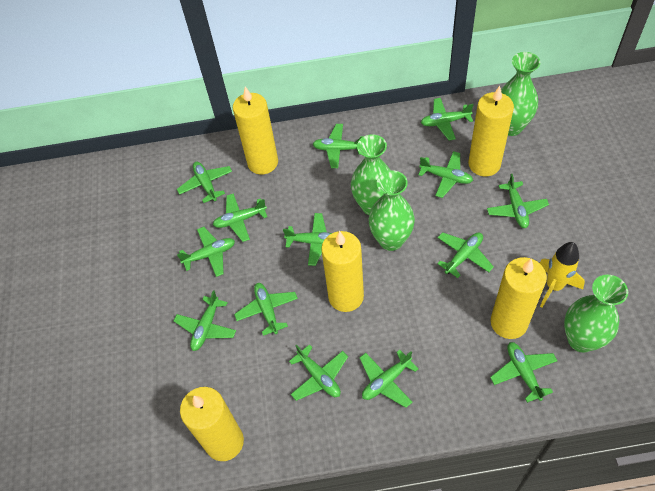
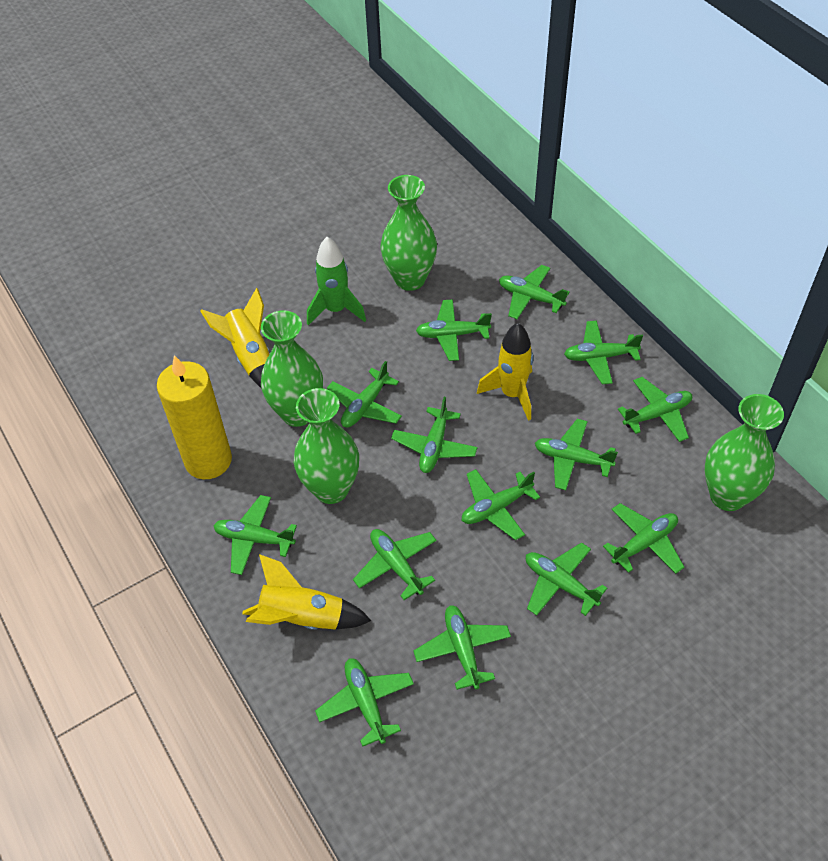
green rocket: 0 -> 1
yellow candle: 5 -> 1
yellow rocket: 1 -> 3

